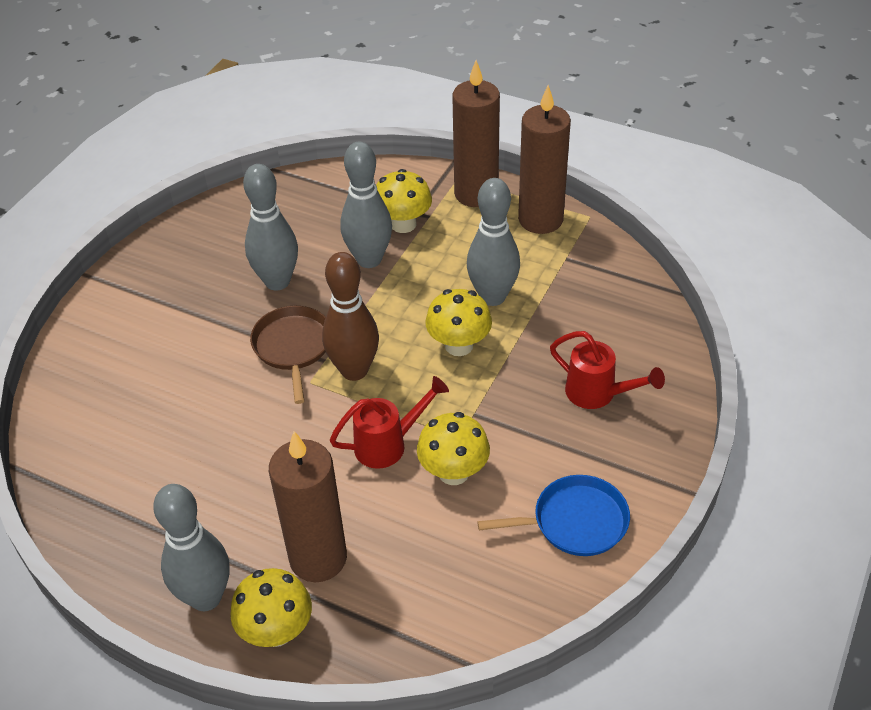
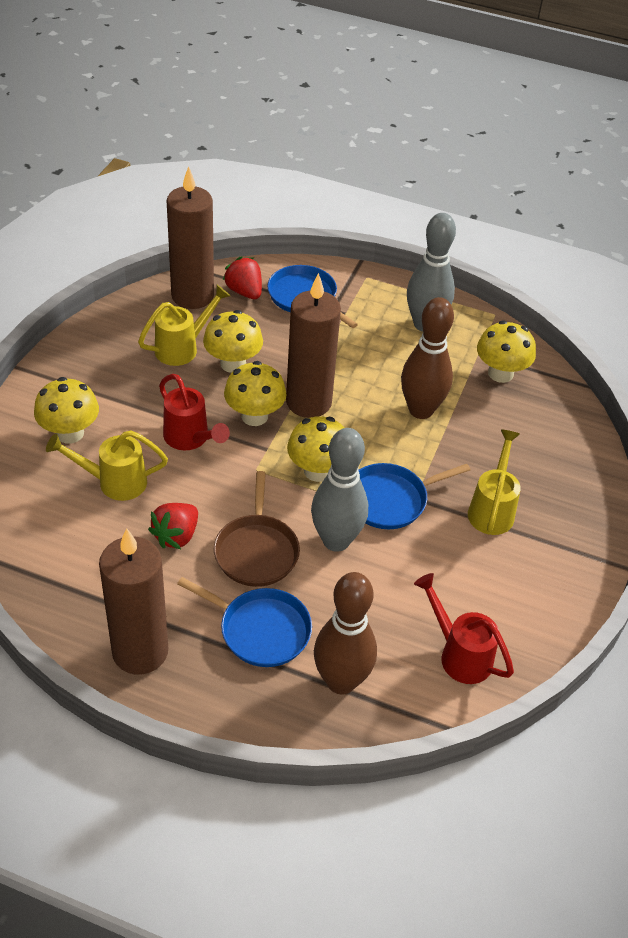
blue pan: 1 -> 3
brown bowling pin: 1 -> 2
grey bowling pin: 4 -> 2
red strawberry: 0 -> 2
yellow mushroom: 4 -> 5
yellow watering can: 0 -> 3

